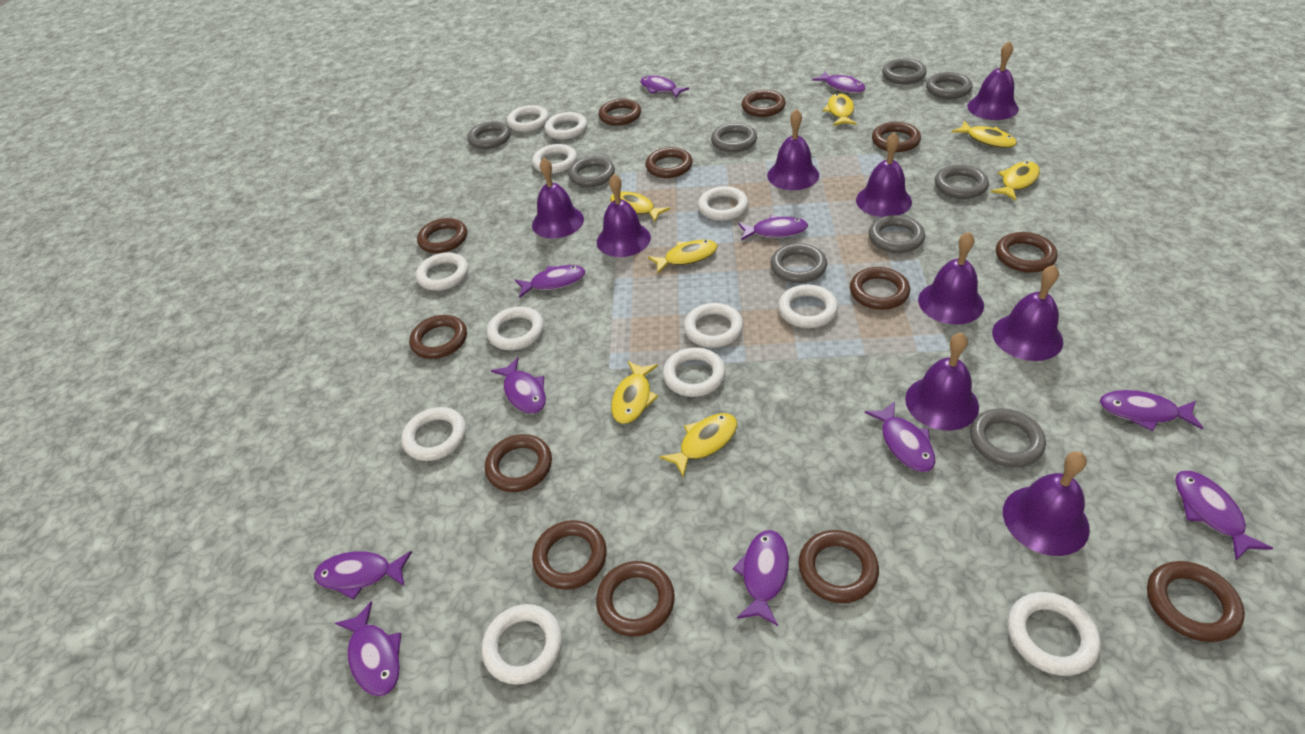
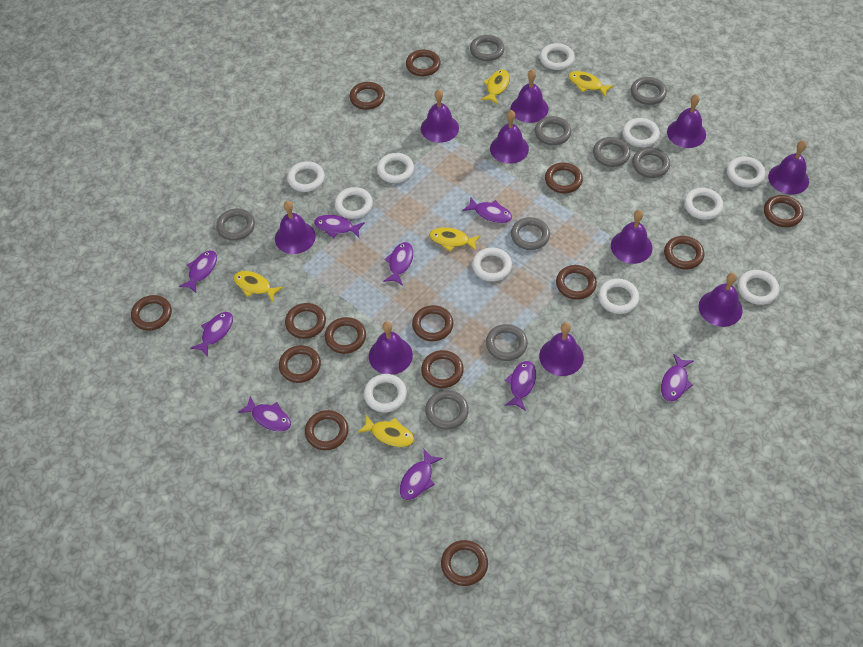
brown ring: 13 -> 14
purple bell: 9 -> 10
purple fish: 11 -> 9
white ring: 12 -> 11
yellow fish: 7 -> 5

